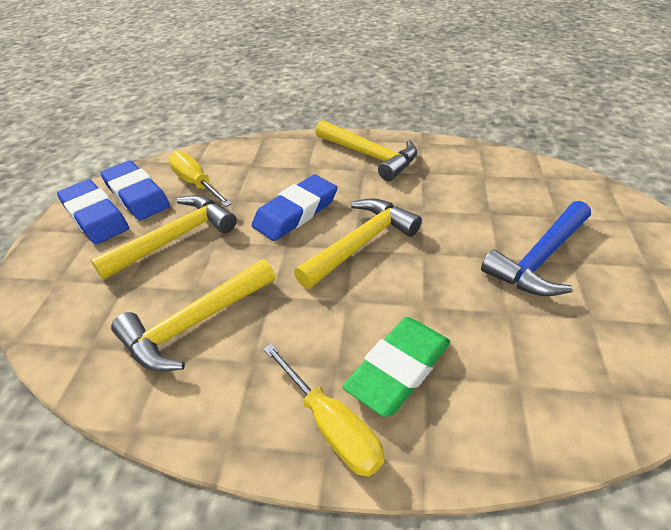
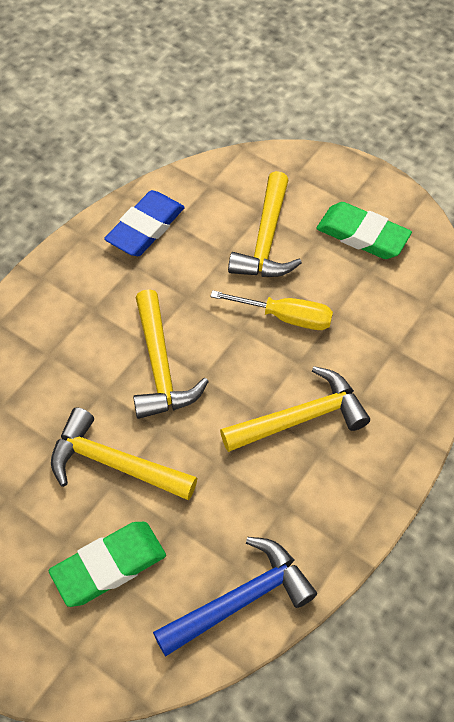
blue eraser: 3 -> 1
green eraser: 1 -> 2
yellow screwdriver: 2 -> 1

